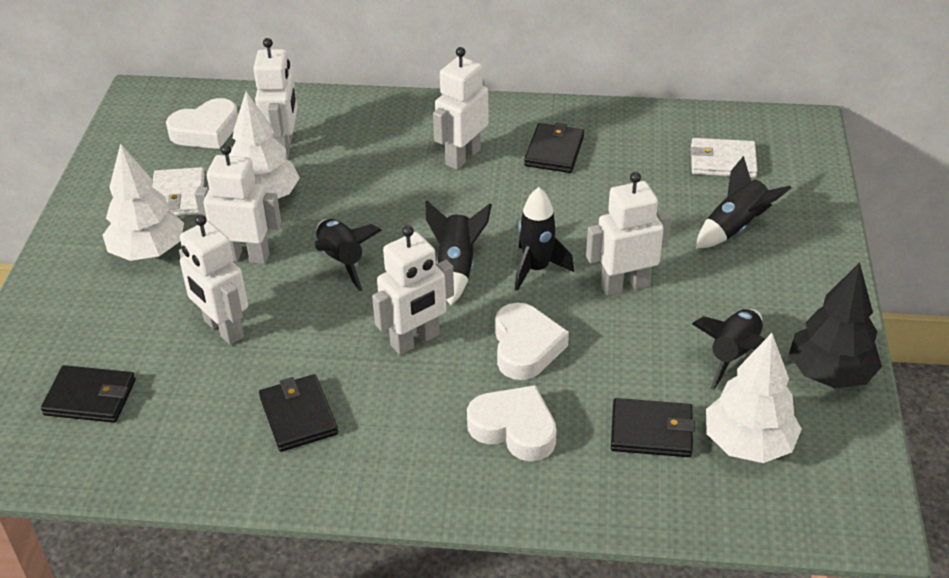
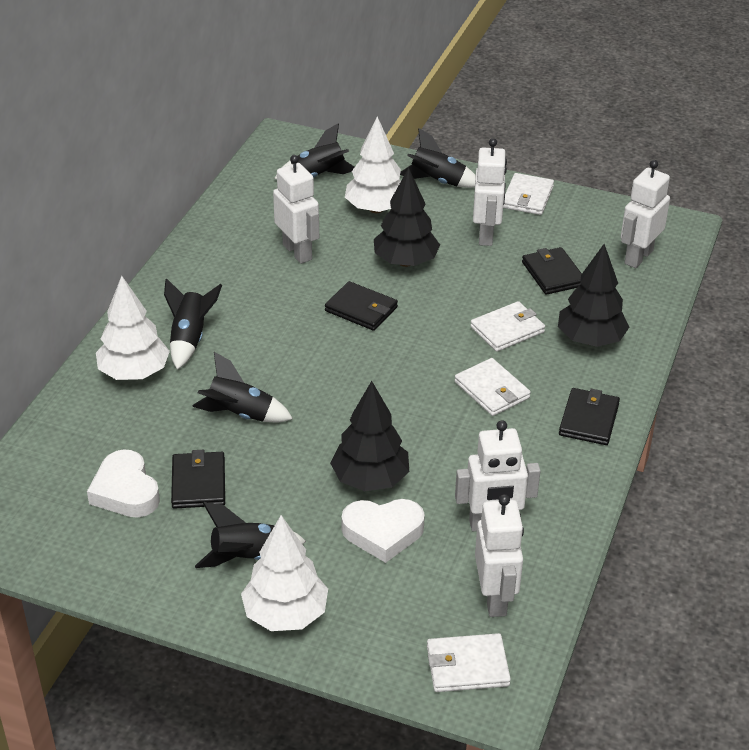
black tree: 1 -> 3
white heart: 3 -> 2
white robot: 6 -> 5
white wallet: 2 -> 4

